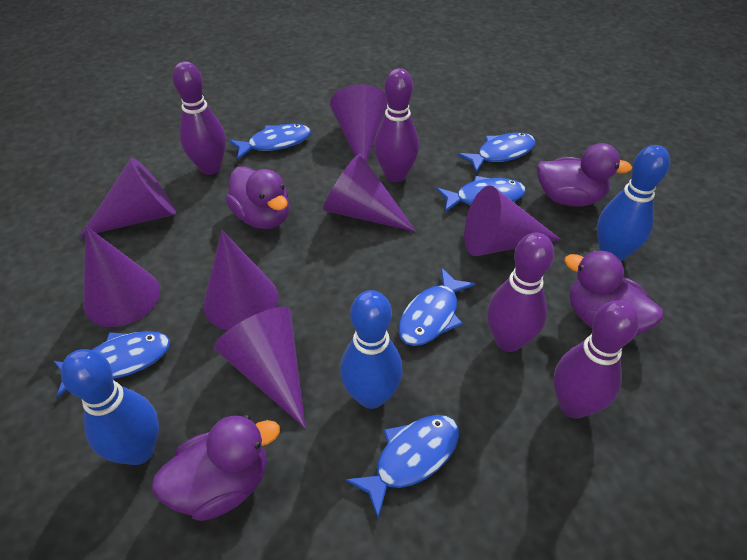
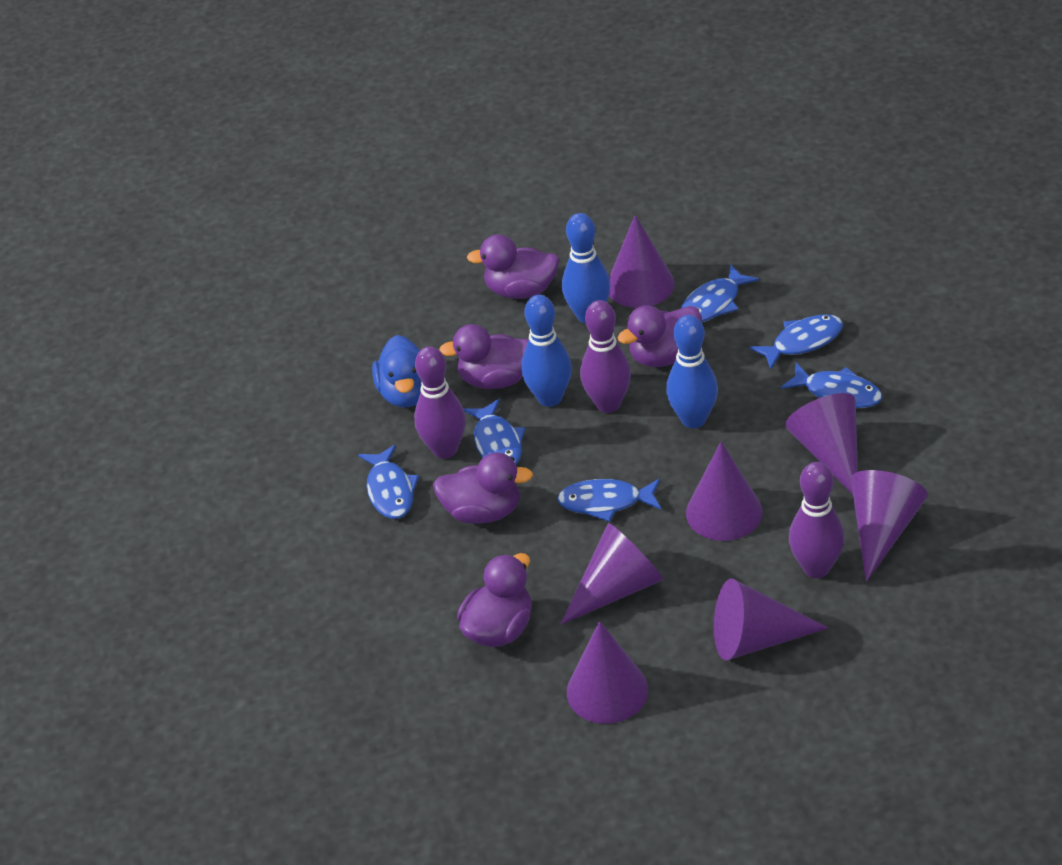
blue duck: 0 -> 1
purple bowling pin: 4 -> 3
purple duck: 4 -> 5

